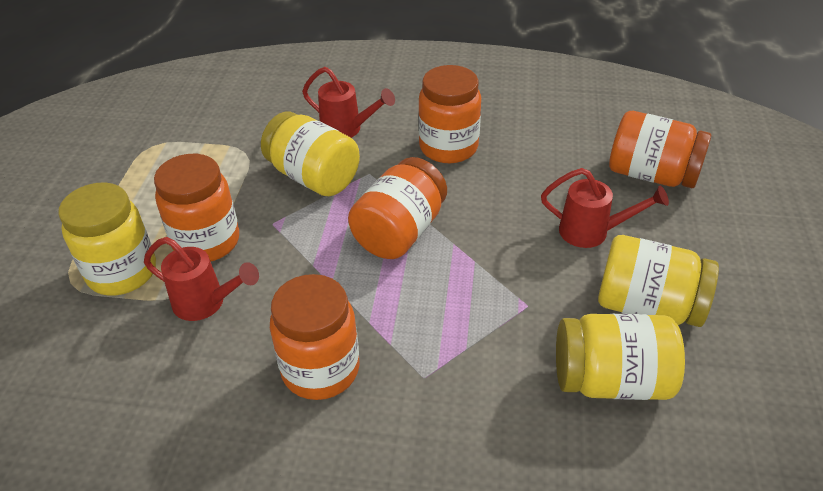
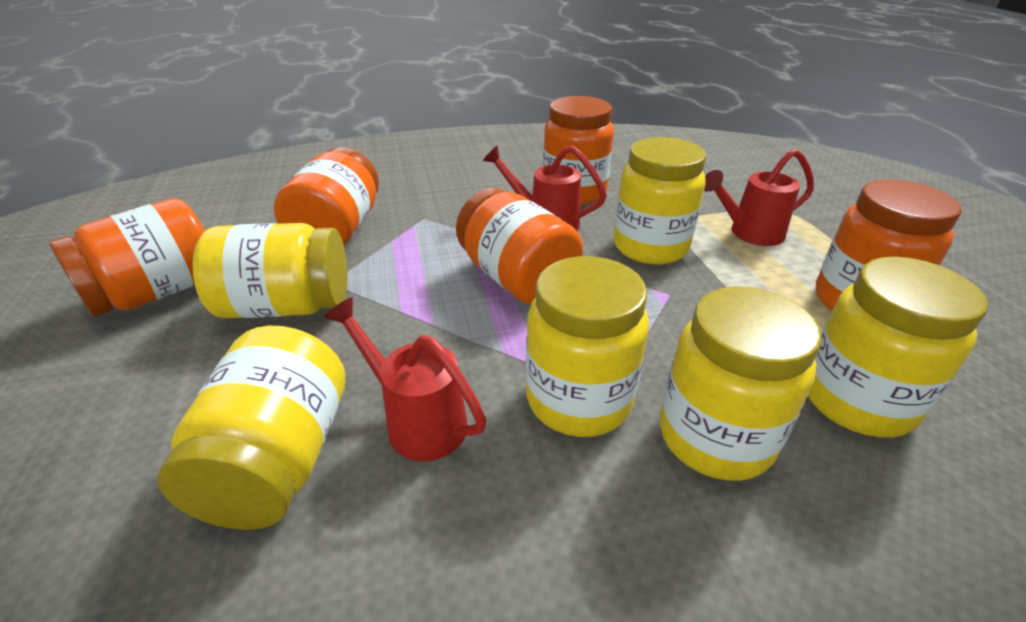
yellow jar: 4 -> 6

